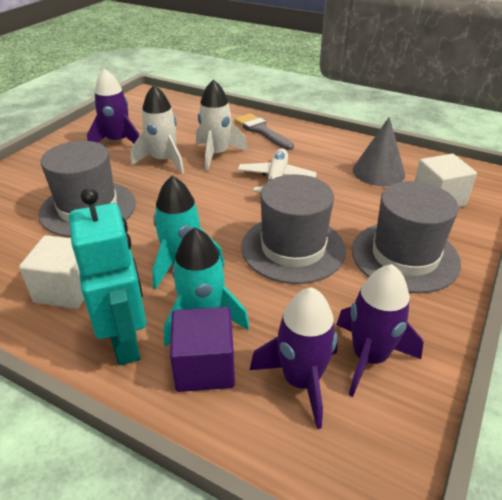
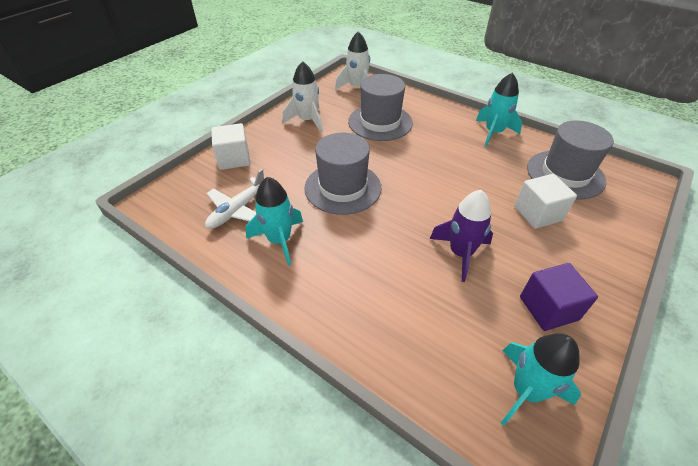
grey brush: 1 -> 0
grey cone: 1 -> 0
purple rocket: 3 -> 1
turquoise robot: 1 -> 0
turquoise rocket: 2 -> 3

